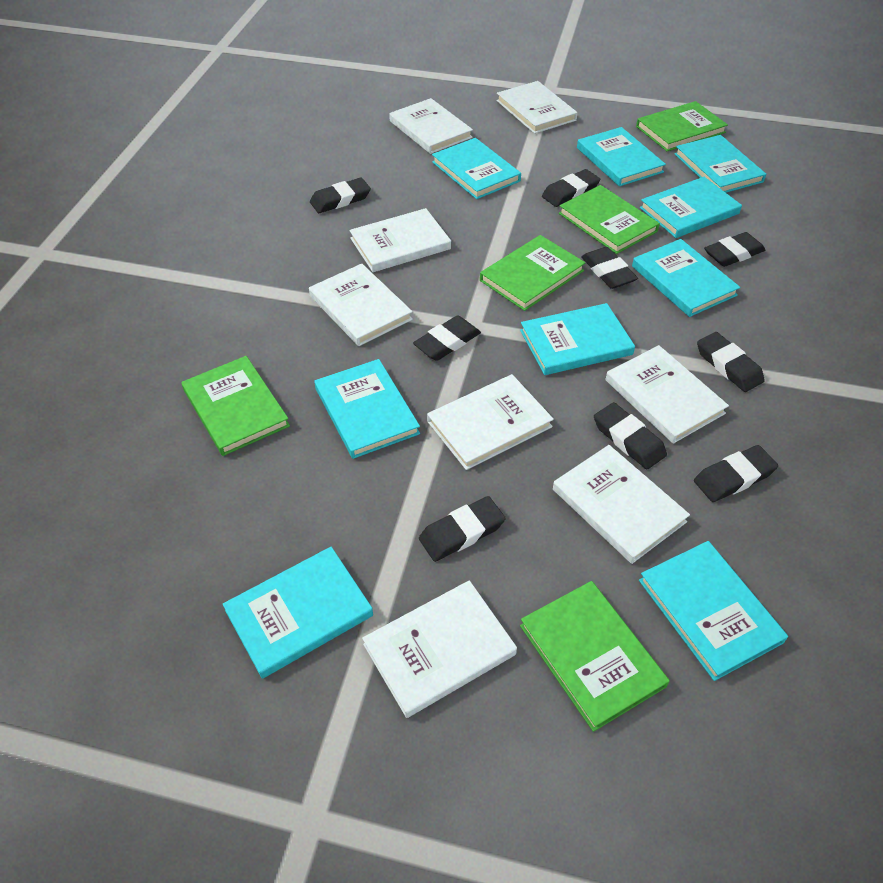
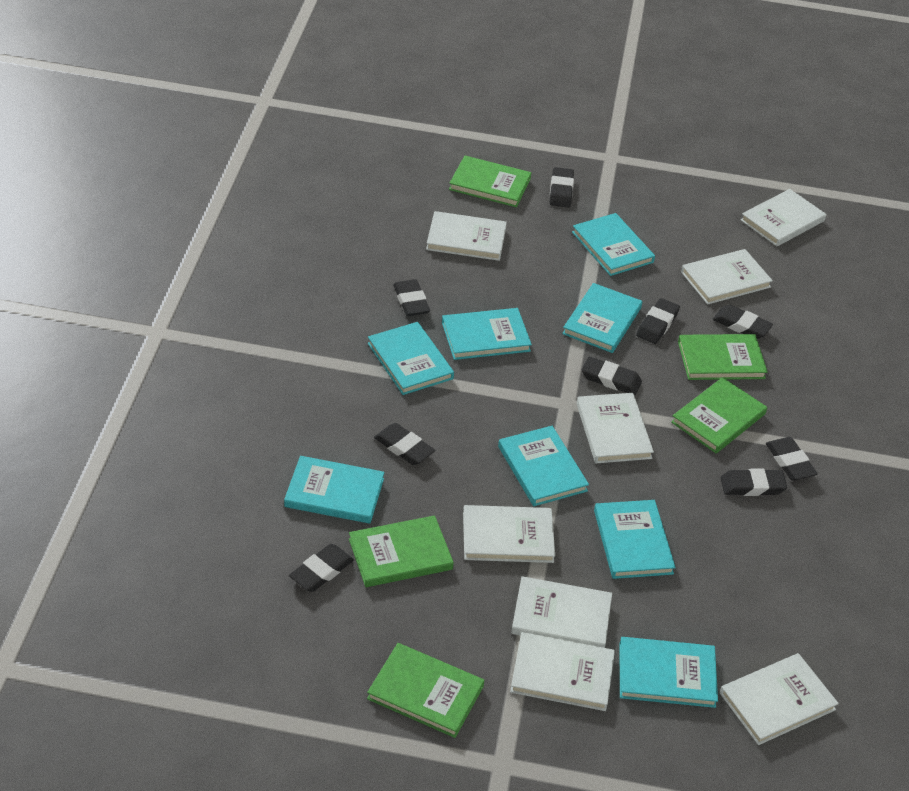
turquoise book: 9 -> 8

